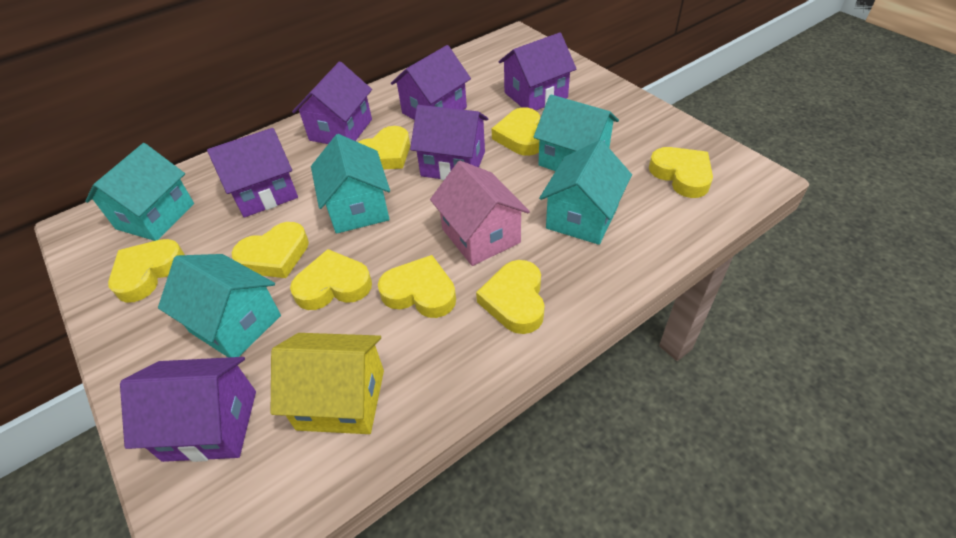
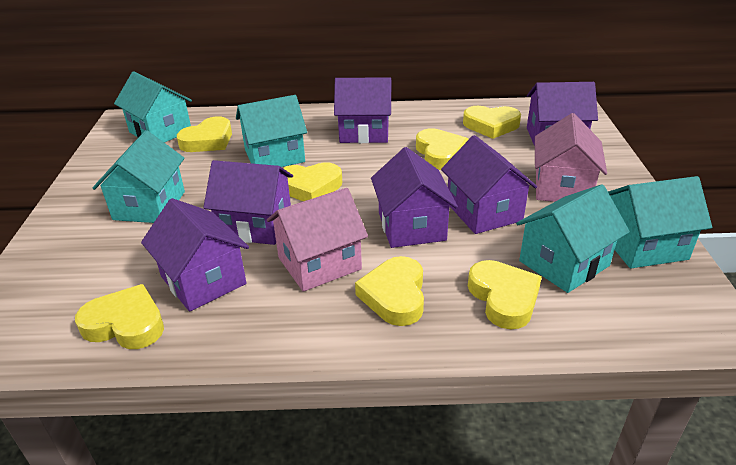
pink house: 1 -> 2
yellow heart: 8 -> 7
yellow house: 1 -> 0

